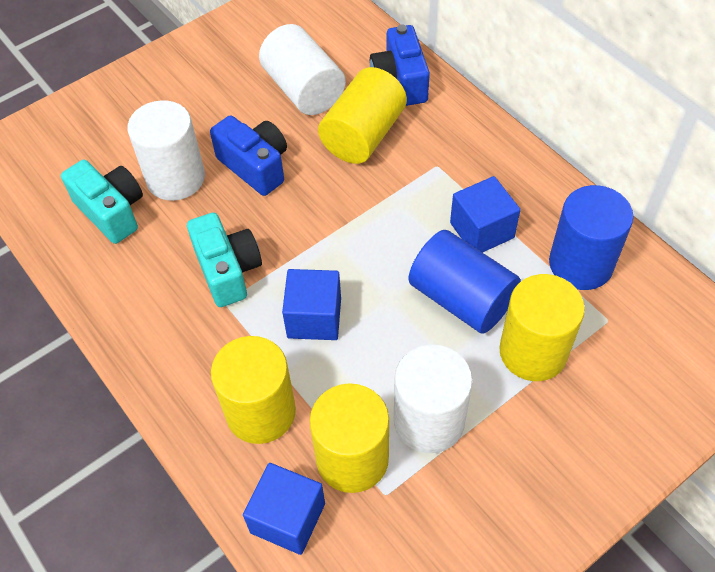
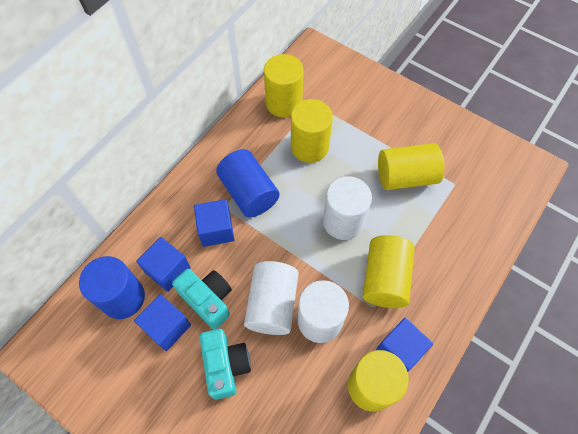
blue camera: 2 -> 0
blue cube: 3 -> 4
yellow cylinder: 4 -> 5

